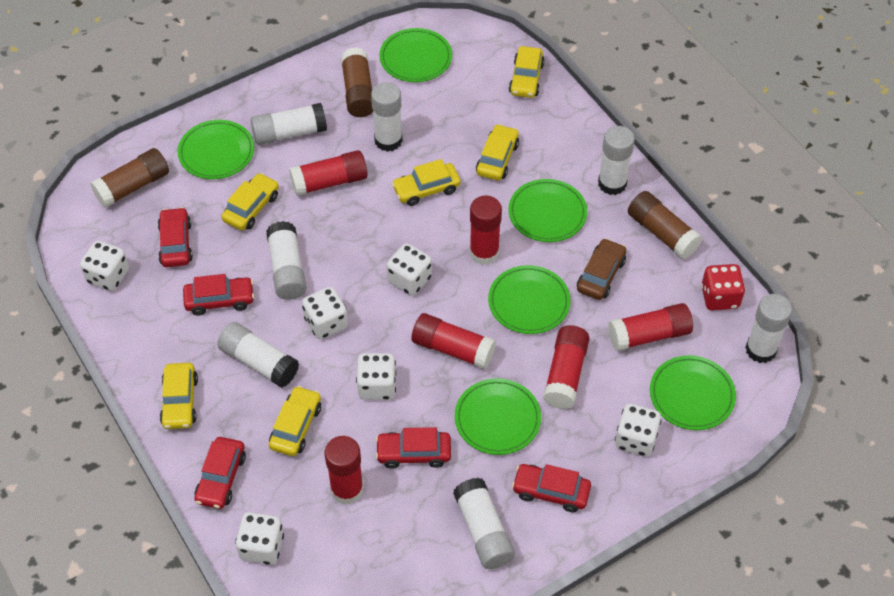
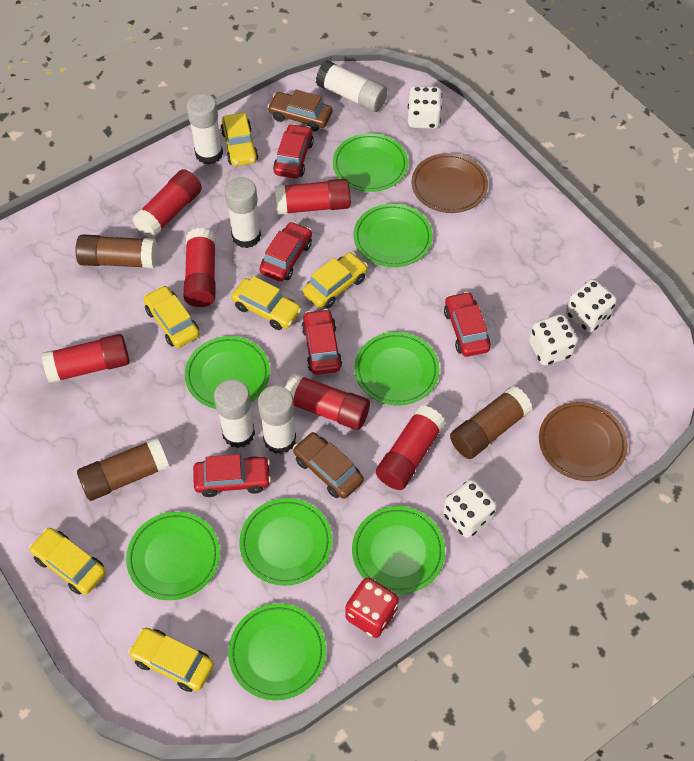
brown car: 1 -> 2
brown plate: 0 -> 2
green plate: 6 -> 8
white dice: 6 -> 4
white glue stick: 7 -> 5

